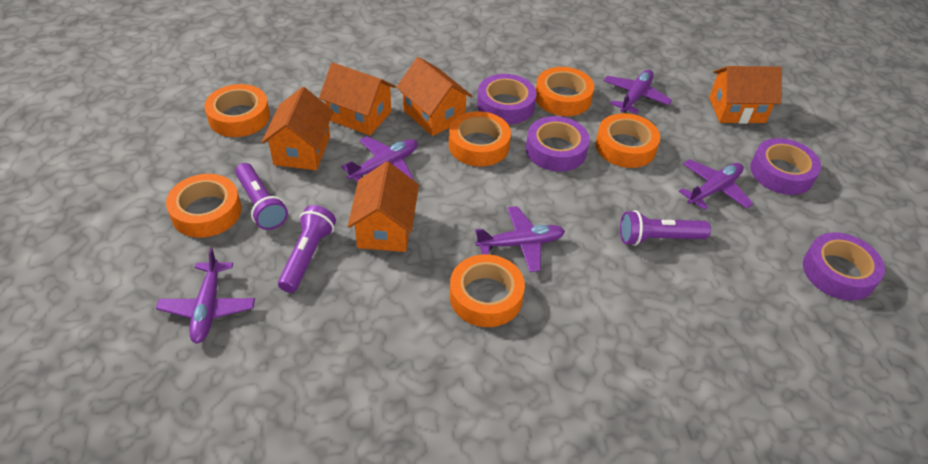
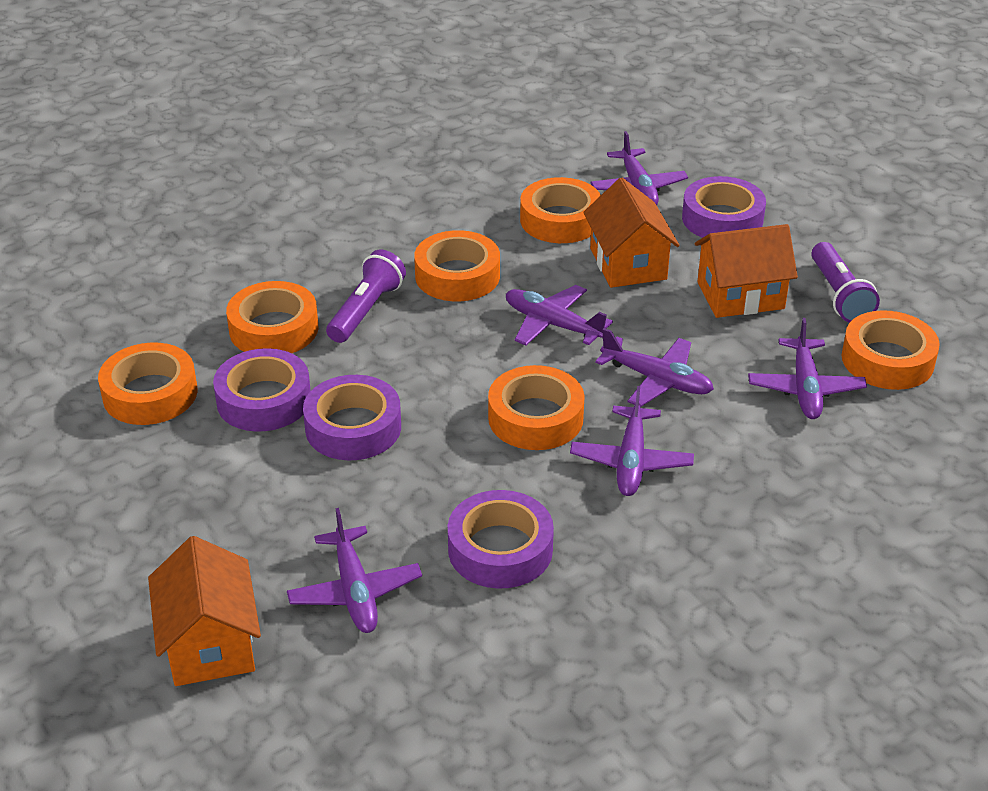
orange house: 5 -> 3
purple flashlight: 3 -> 2
purple plane: 5 -> 6

